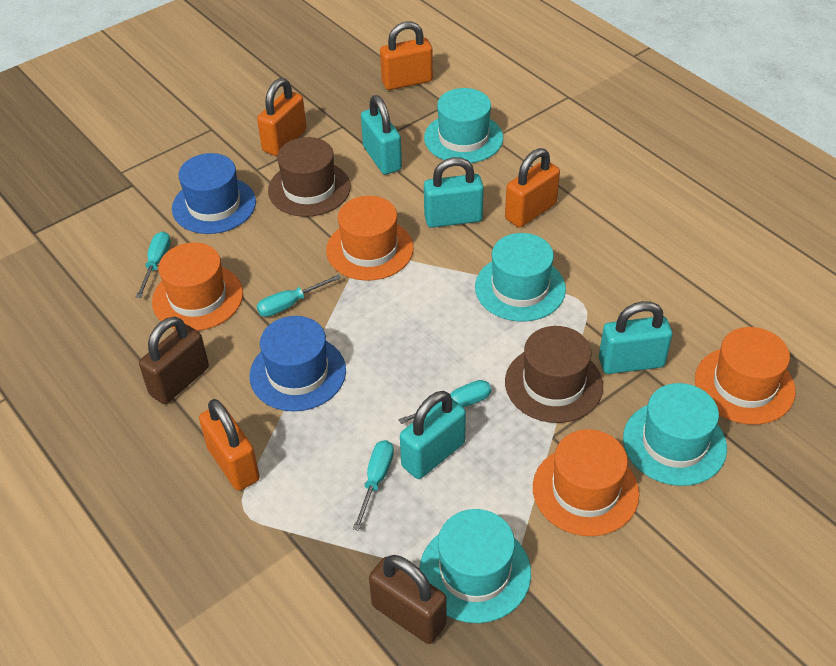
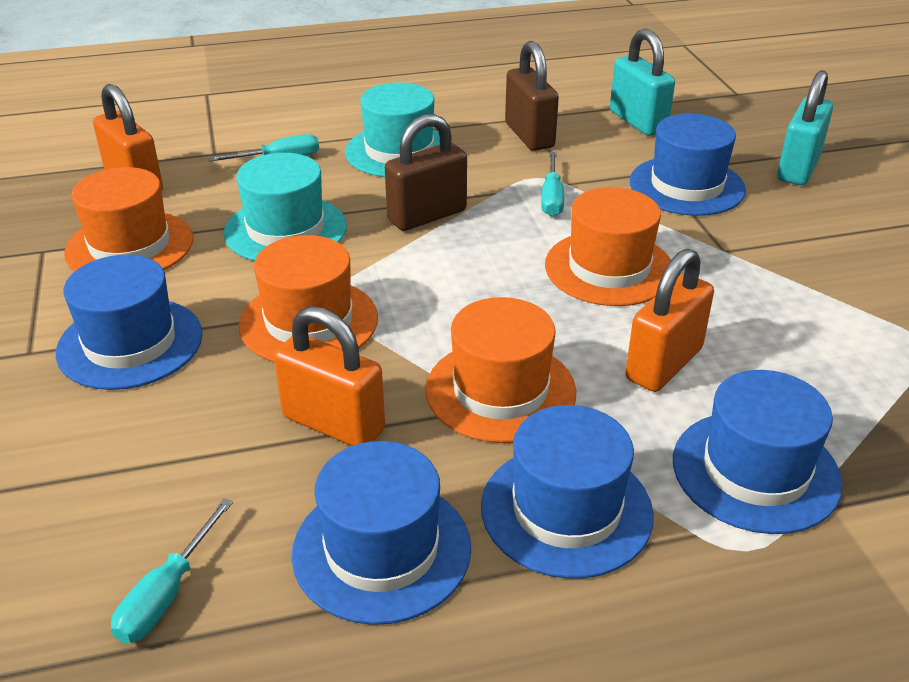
blue hat: 2 -> 5
brown hat: 2 -> 0
orange padlock: 4 -> 3
turquoise hat: 4 -> 2
turquoise padlock: 4 -> 2
turquoise screwdriver: 4 -> 3

